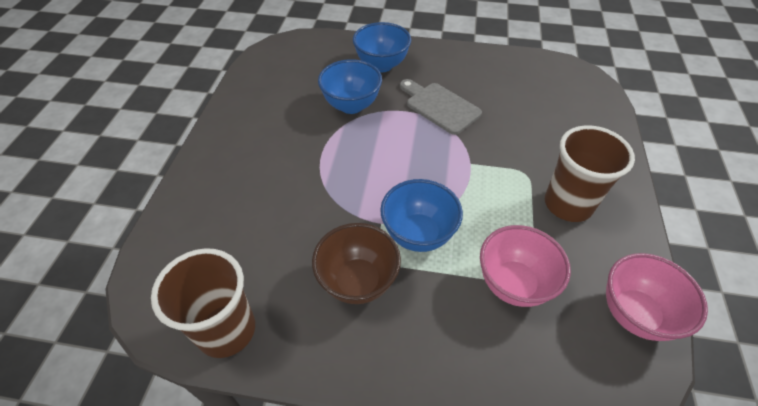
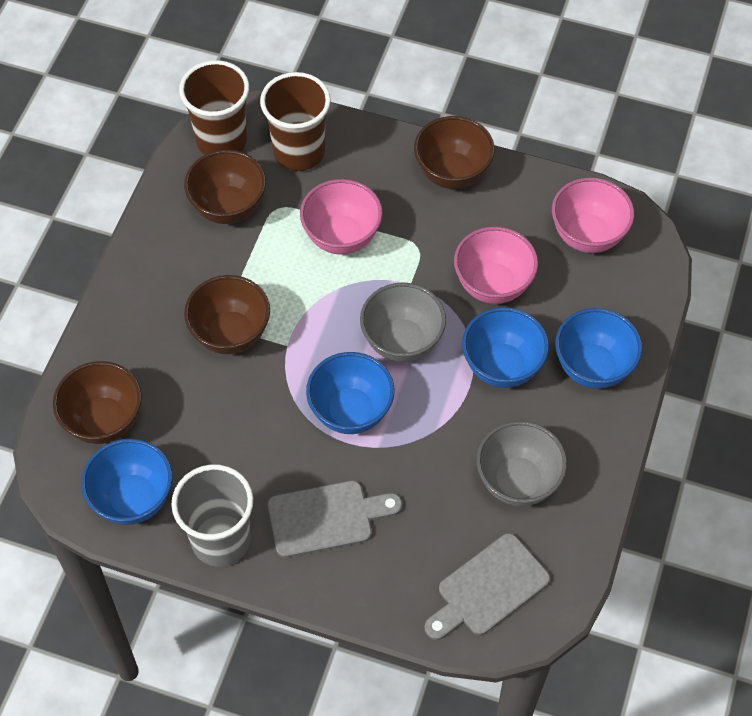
blue bowl: 3 -> 4
brown bowl: 1 -> 4
grey bowl: 0 -> 2
grey cup: 0 -> 1
grey cutting board: 1 -> 2
pink bowl: 2 -> 3

